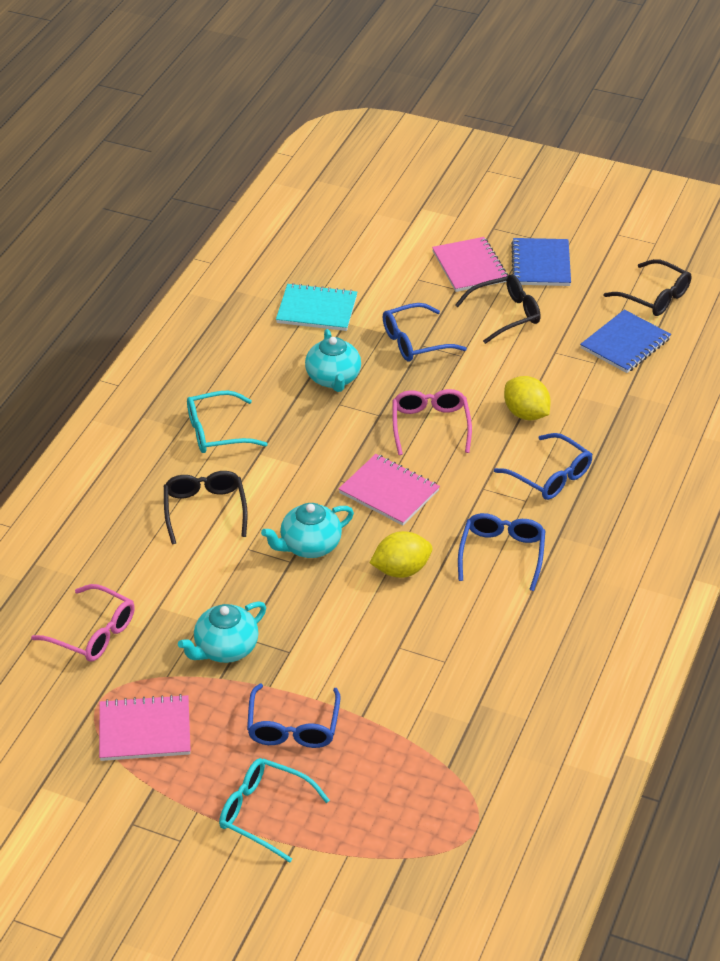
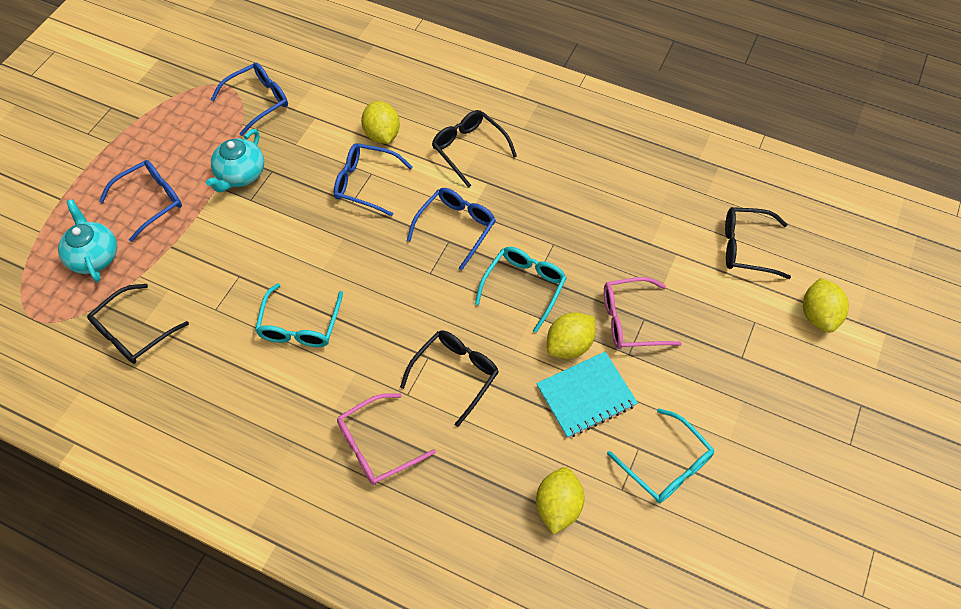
black glasses: 3 -> 4
blue notebook: 2 -> 0
pink notebook: 3 -> 0
turquoise glasses: 2 -> 3
turquoise teapot: 3 -> 2
yellow lemon: 2 -> 4

